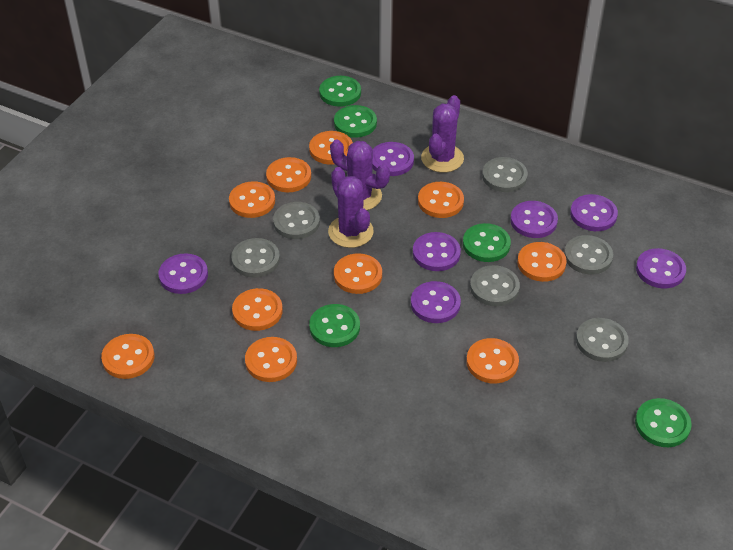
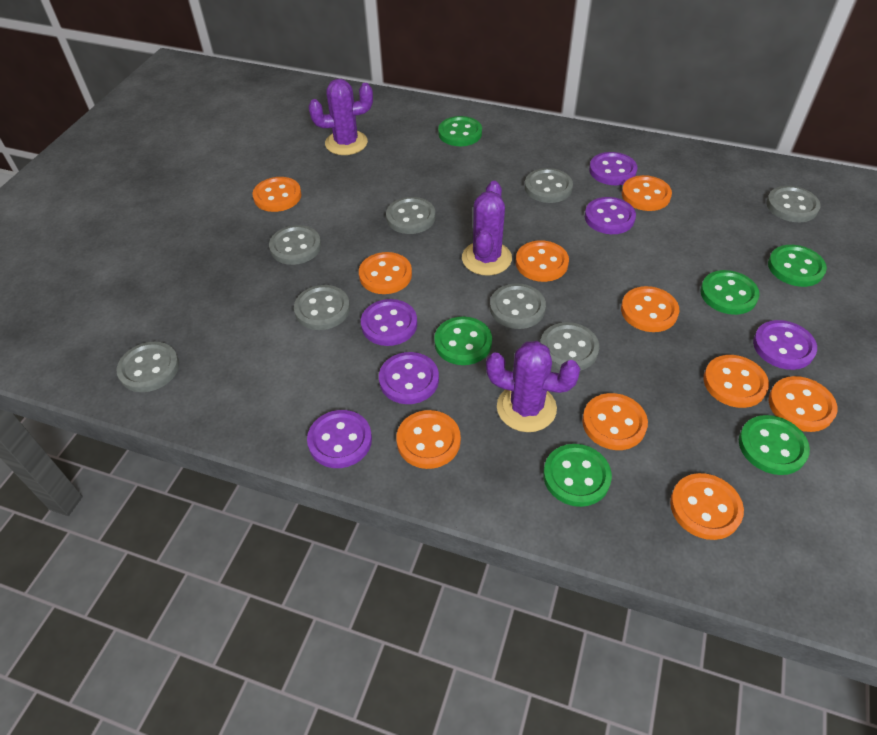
green button: 5 -> 6
grey button: 6 -> 8
purple button: 7 -> 6

